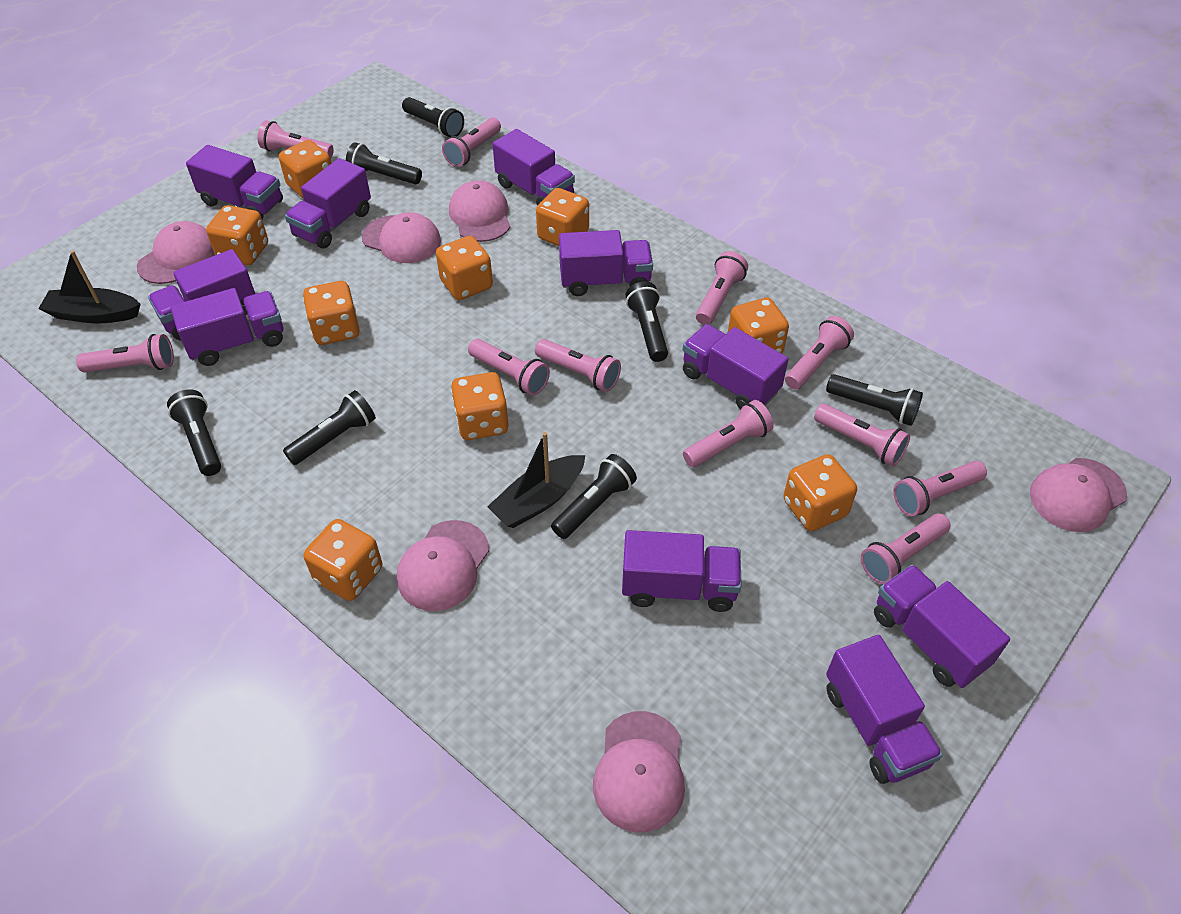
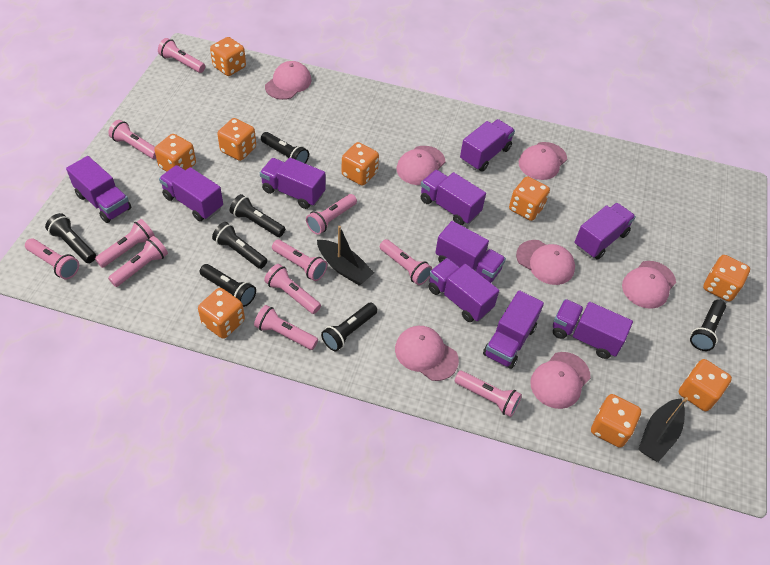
pink cap: 6 -> 7

